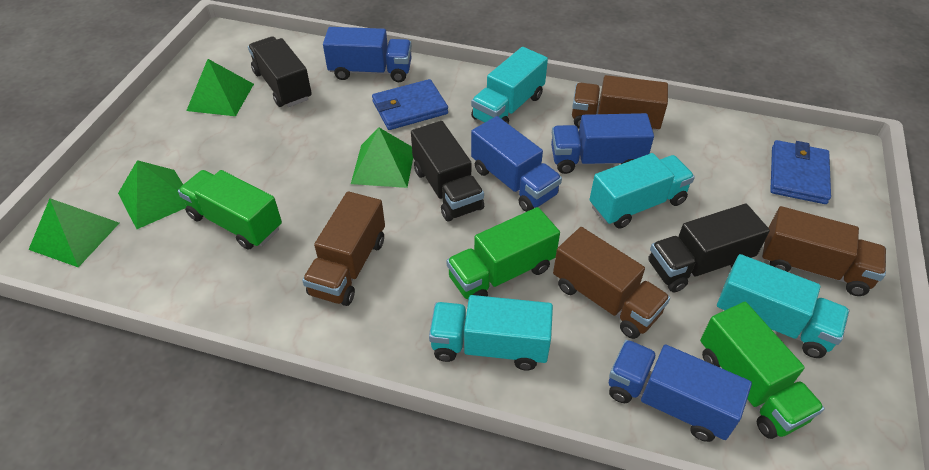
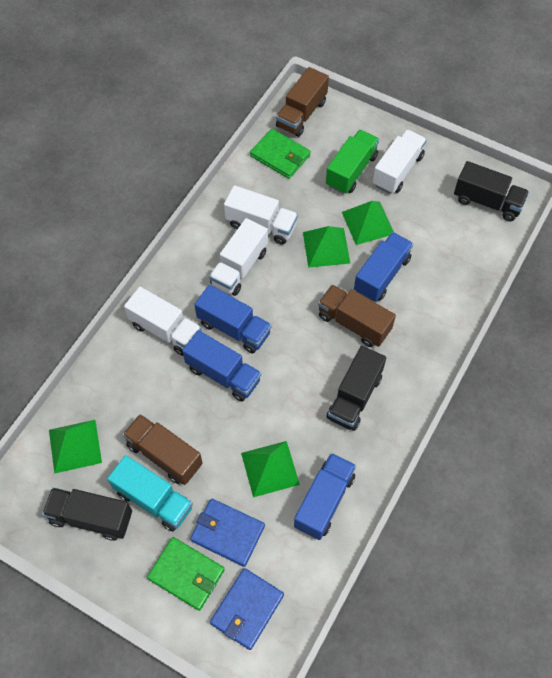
brown truck: 4 -> 3
green truck: 3 -> 1
green wallet: 0 -> 2
turquoise truck: 4 -> 1
white truck: 0 -> 4

